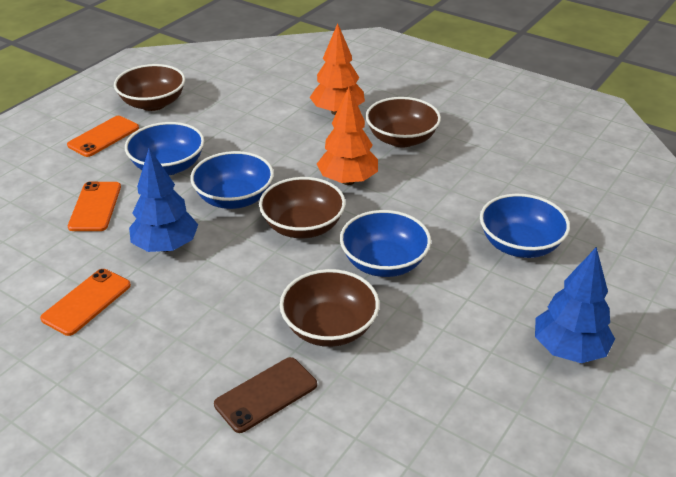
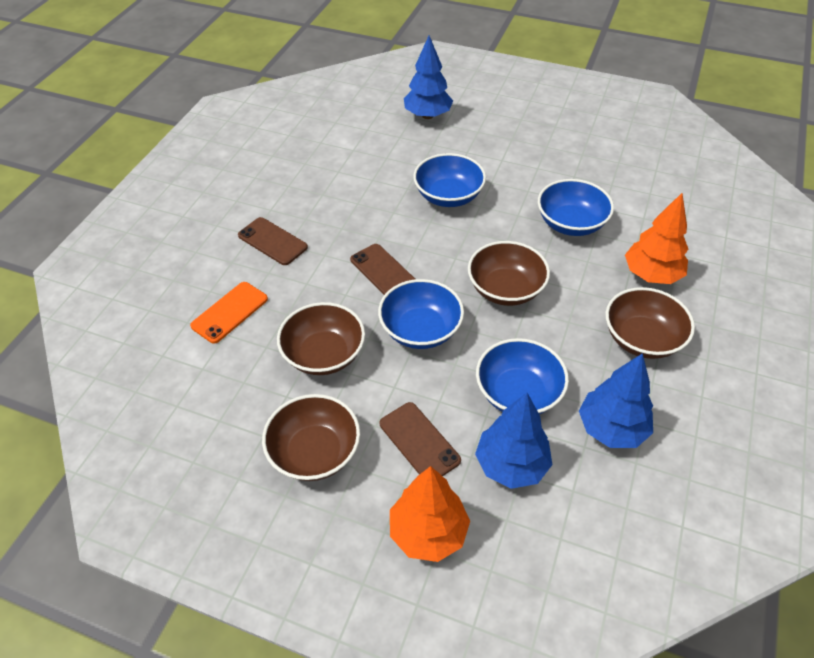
blue tree: 2 -> 3
brown phone: 1 -> 3
orange phone: 3 -> 1

